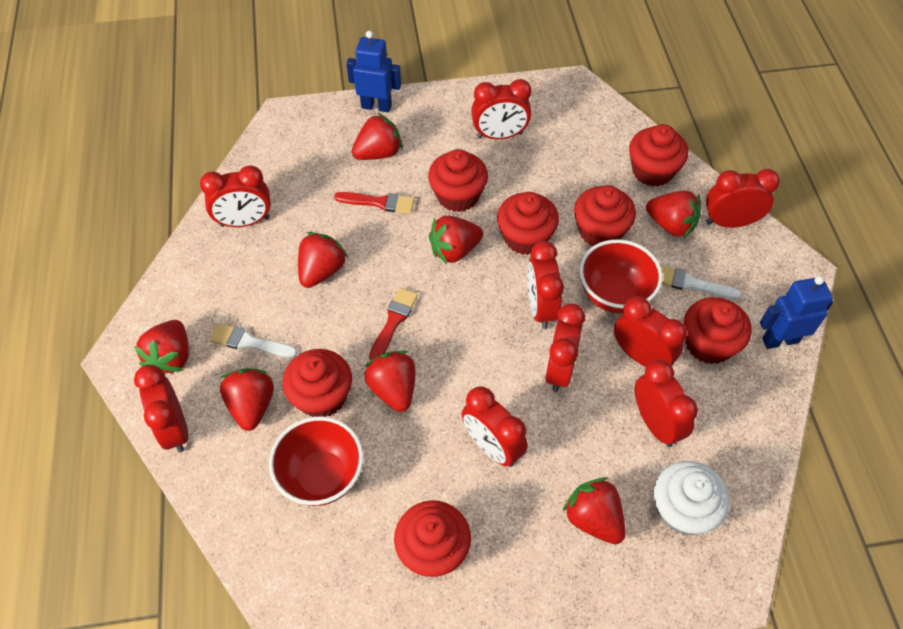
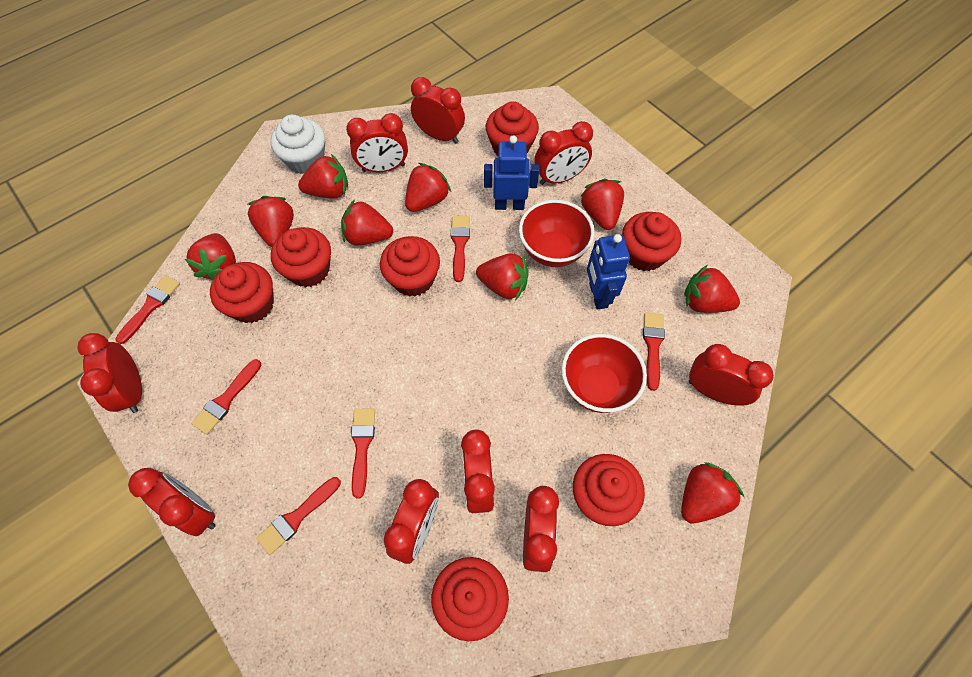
red brush: 2 -> 6
red strawberry: 8 -> 9
white brush: 2 -> 0

